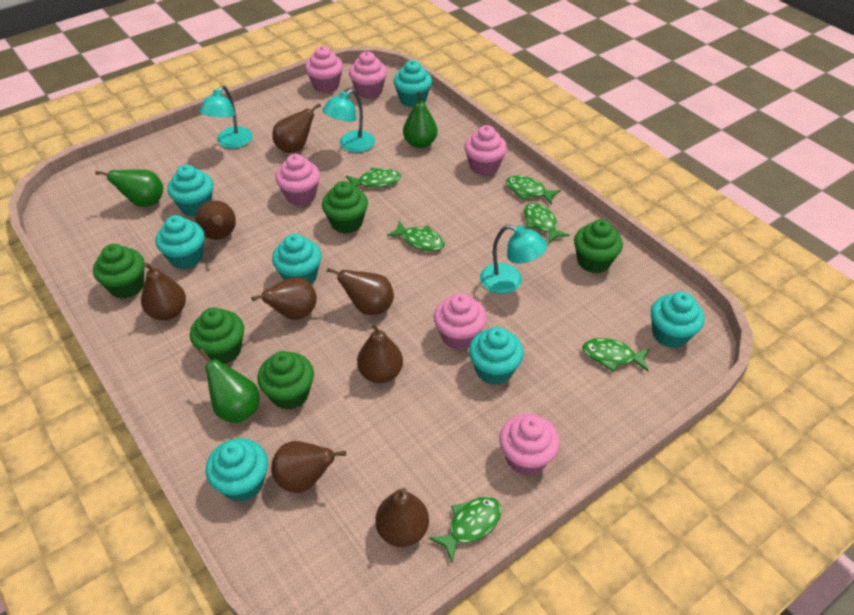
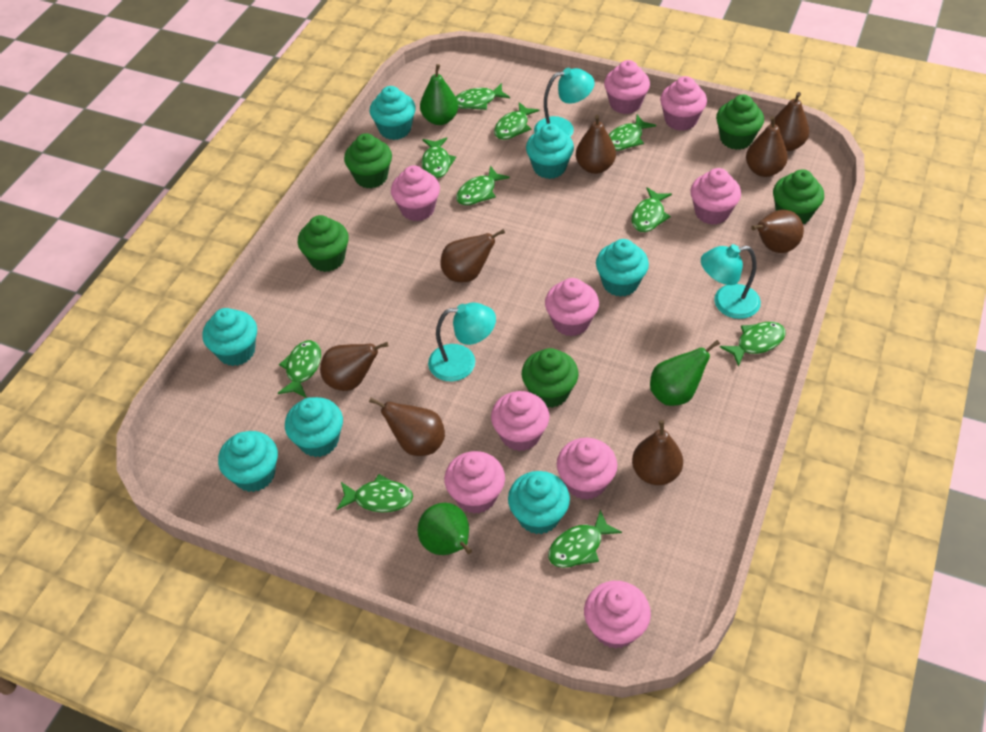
green fish: 6 -> 10
pink cupcake: 6 -> 9

